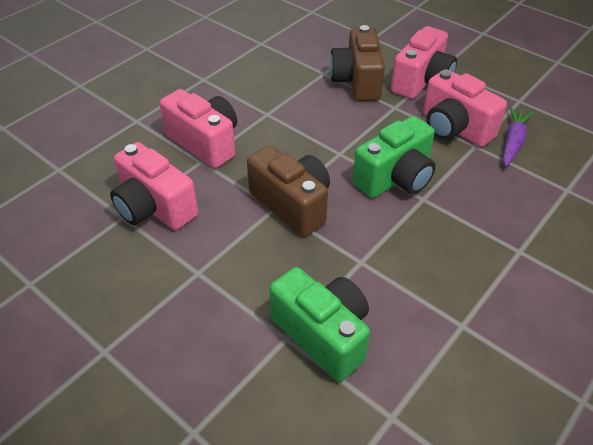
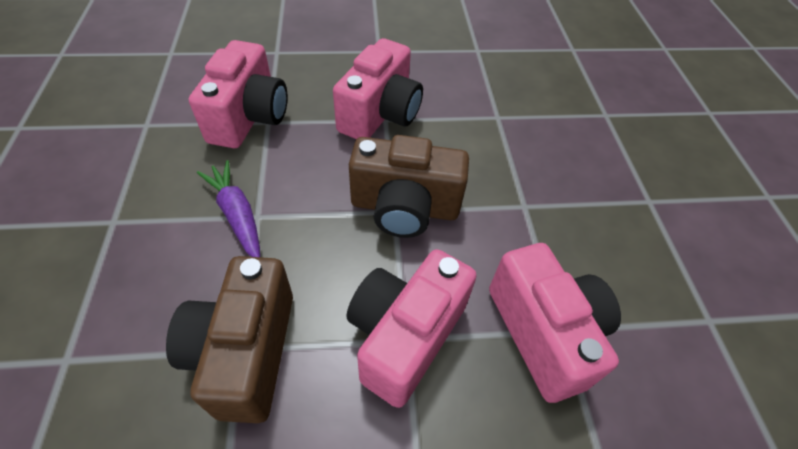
green camera: 2 -> 0

